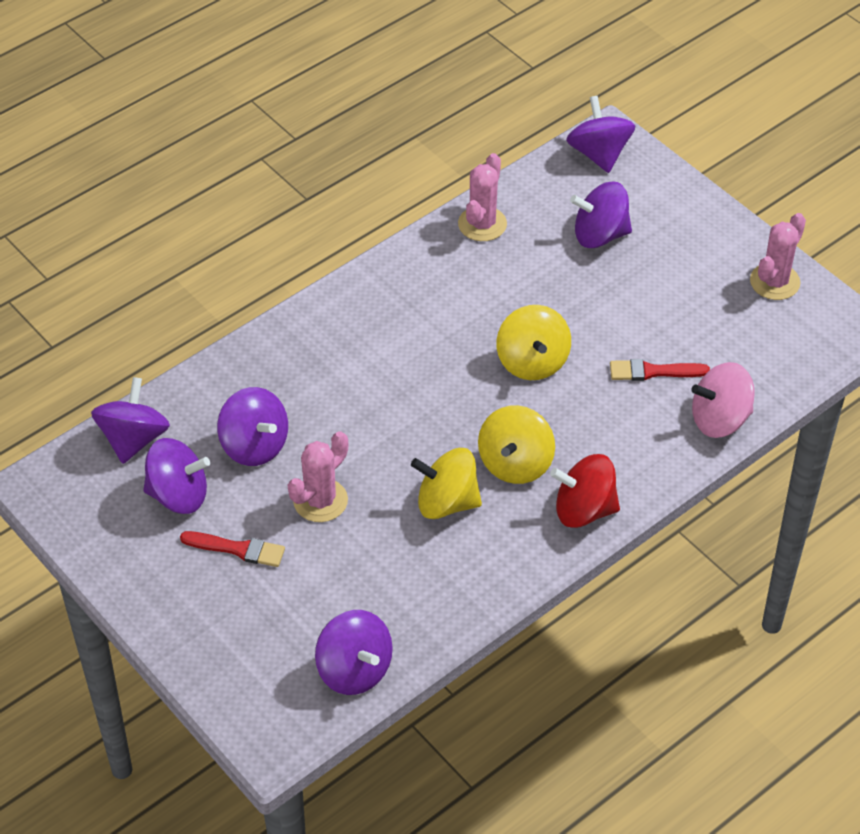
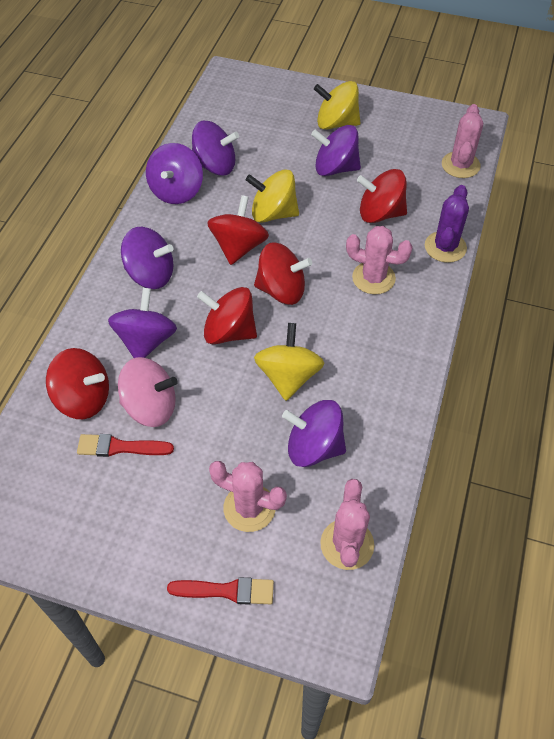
pink cactus: 3 -> 4
purple cactus: 0 -> 1
red spinning top: 1 -> 5

